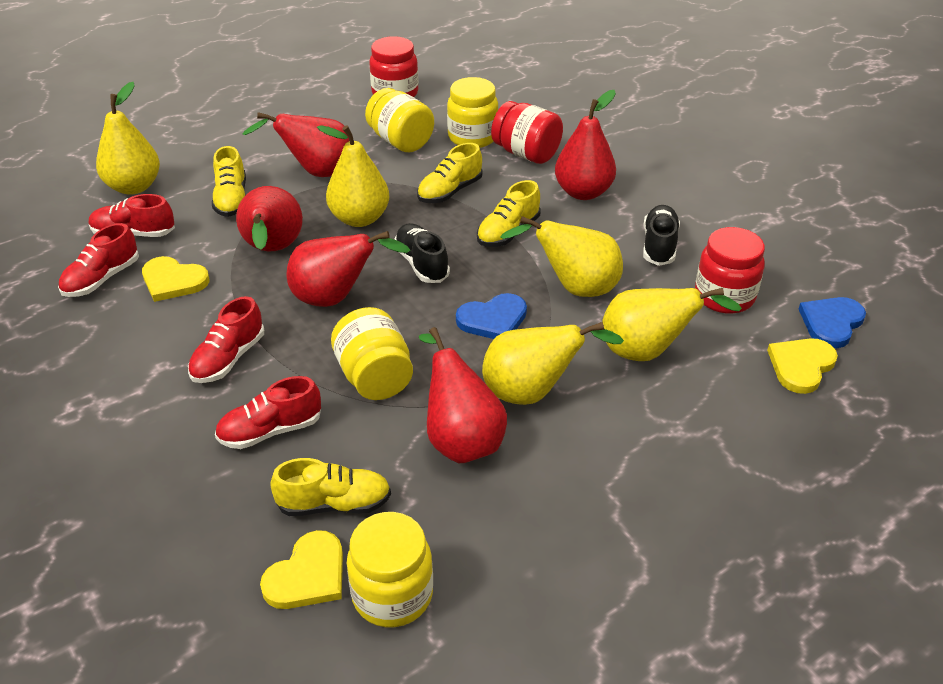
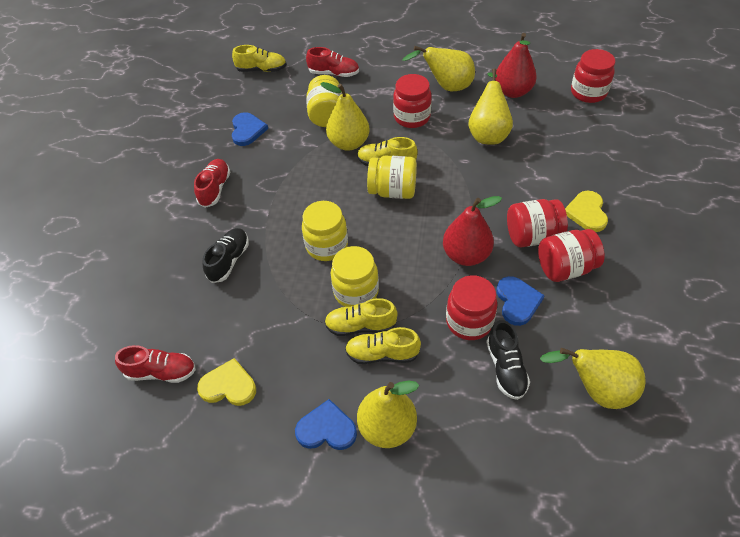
blue heart: 2 -> 3
red jar: 3 -> 5
red pear: 5 -> 2
red shoe: 4 -> 3
yellow heart: 3 -> 2

